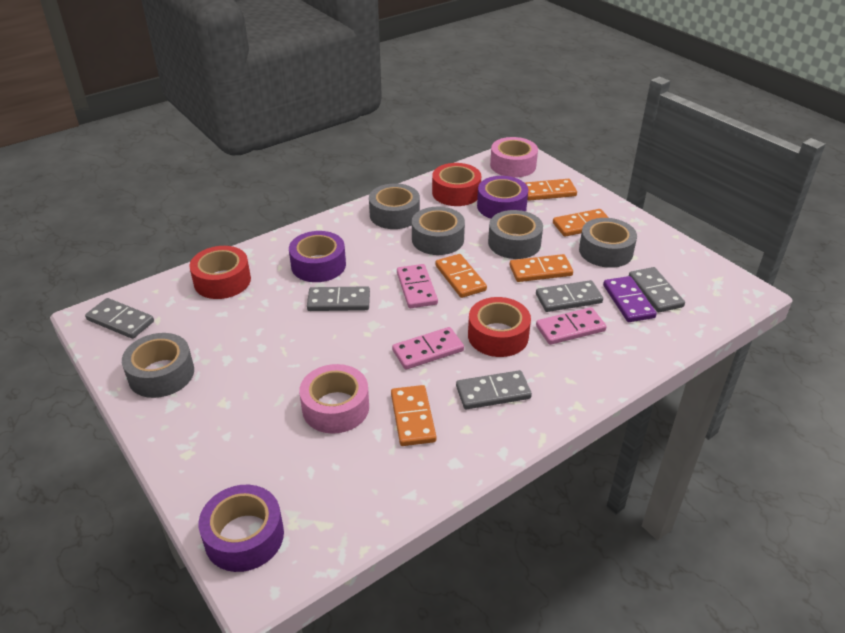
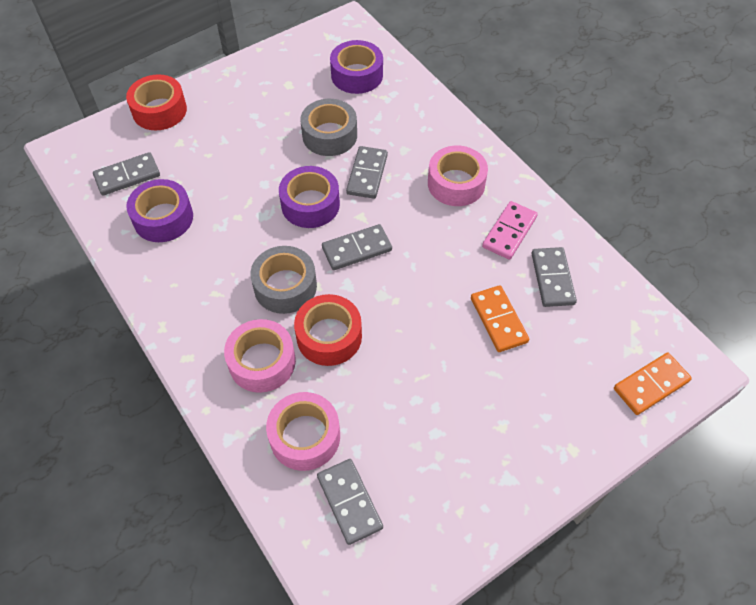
grey tape: 5 -> 2
orange domino: 5 -> 2
pink domino: 3 -> 1
pink tape: 2 -> 3
purple domino: 1 -> 0
red tape: 3 -> 2

